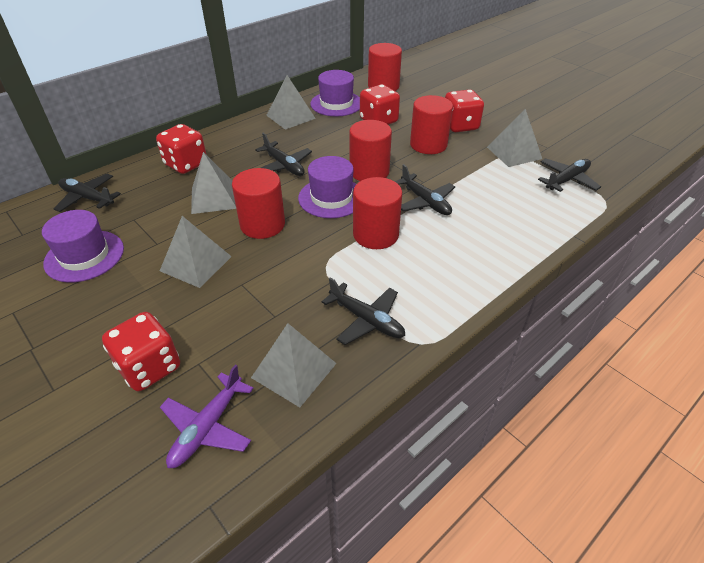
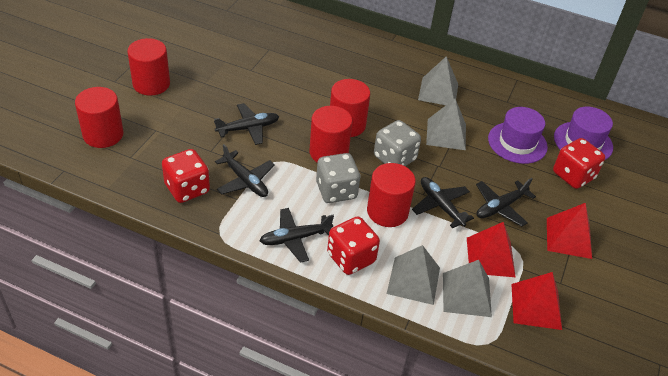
grey dice: 0 -> 2
grey pyramid: 5 -> 4
purple hat: 3 -> 2
purple plane: 1 -> 0
red dice: 4 -> 3
red pyramid: 0 -> 3

